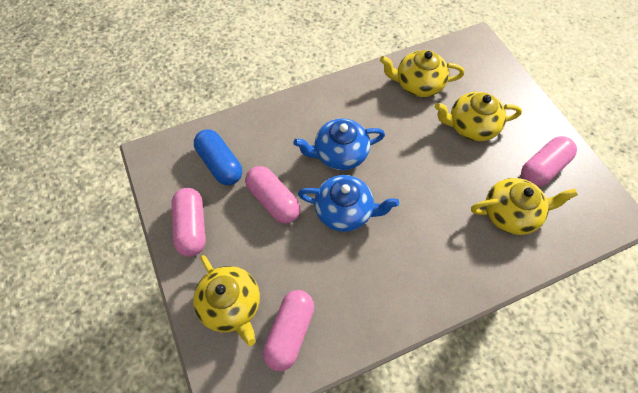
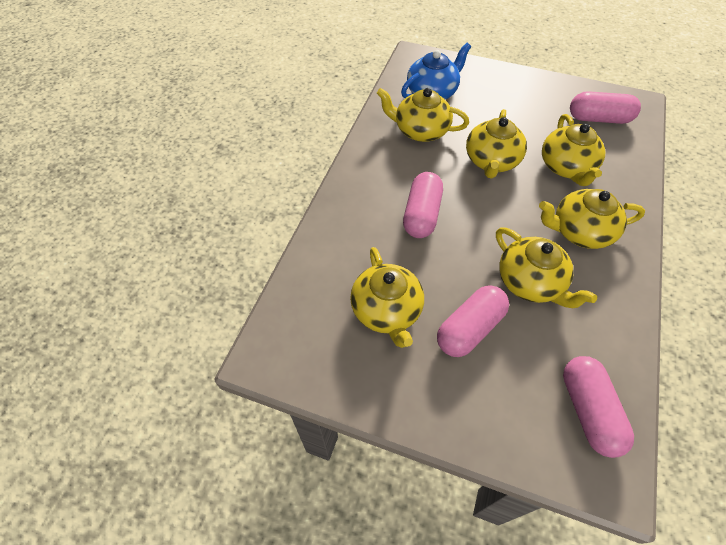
blue capsule: 1 -> 0
blue teapot: 2 -> 1
yellow teapot: 4 -> 6

